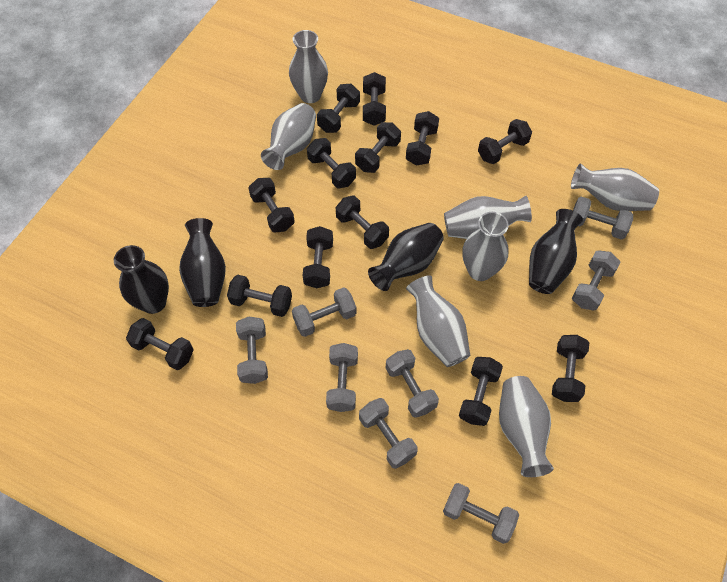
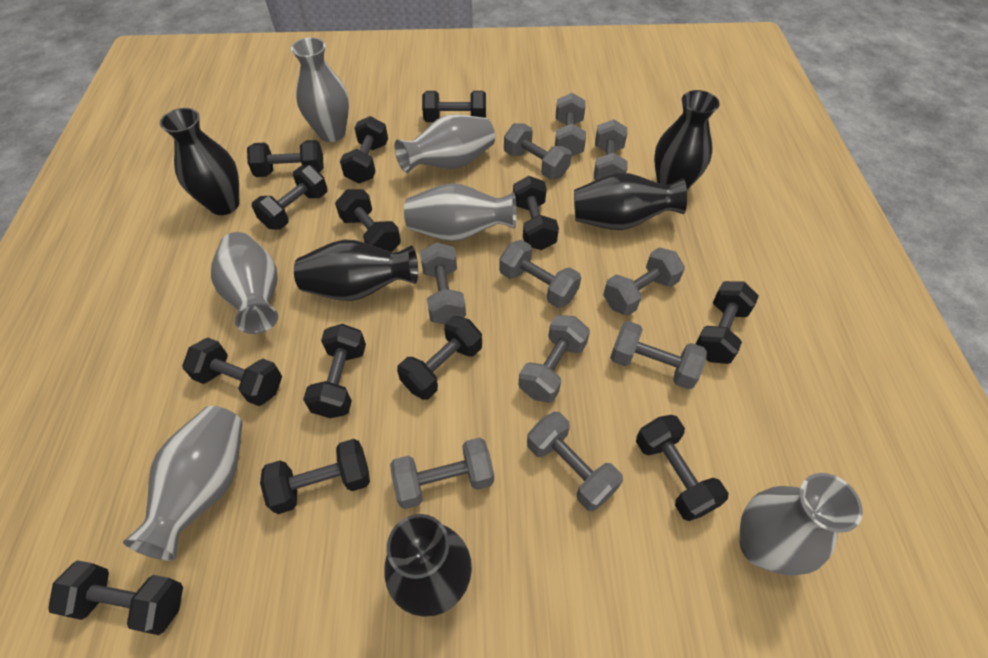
black vase: 4 -> 5
grey dumbbell: 8 -> 10
grey vase: 7 -> 6

